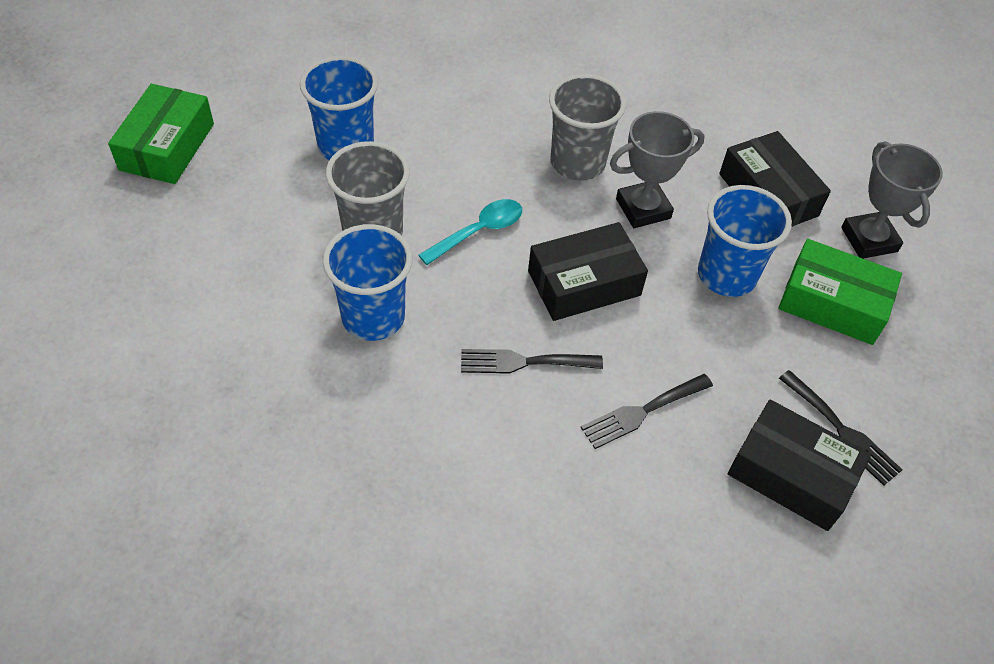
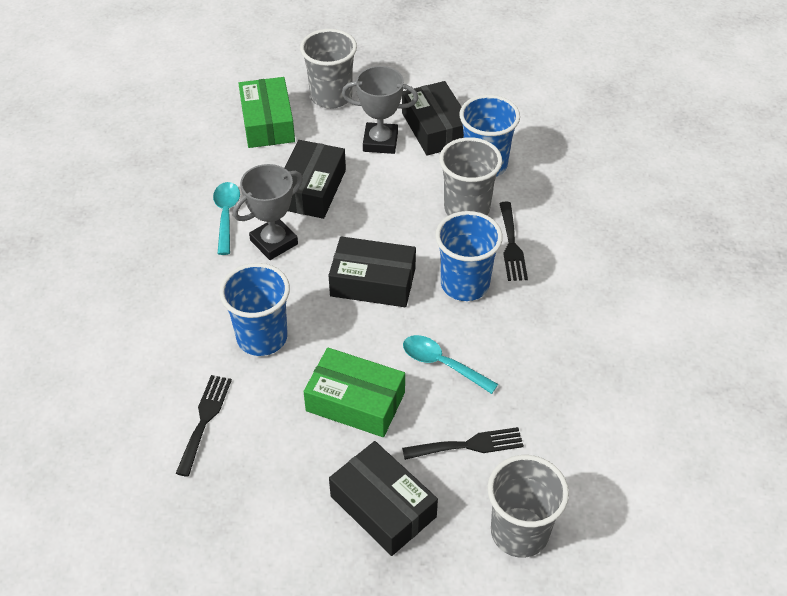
black box: 3 -> 4
grey cup: 2 -> 3
turquoise spoon: 1 -> 2

